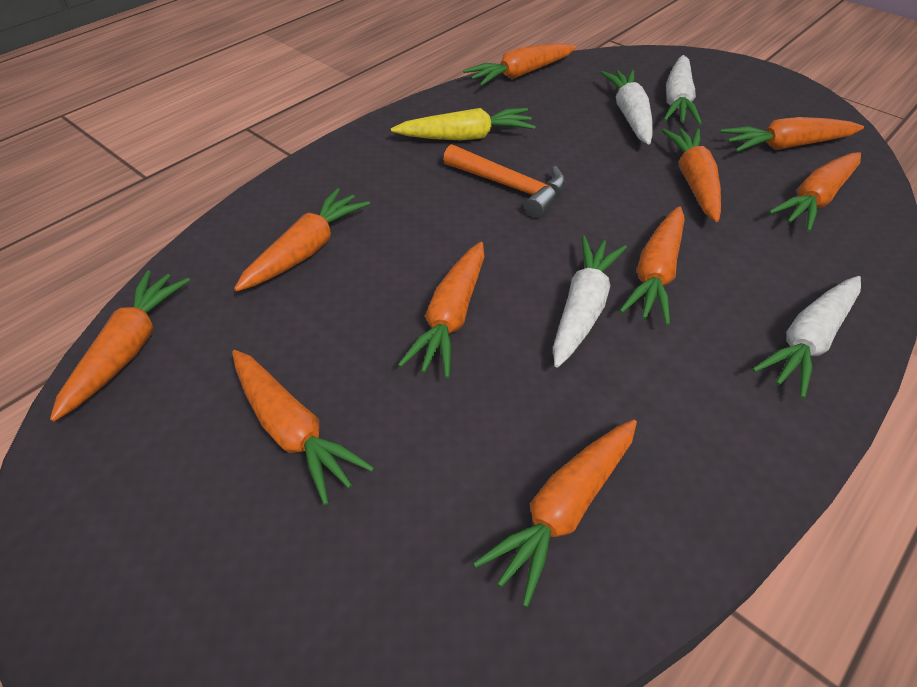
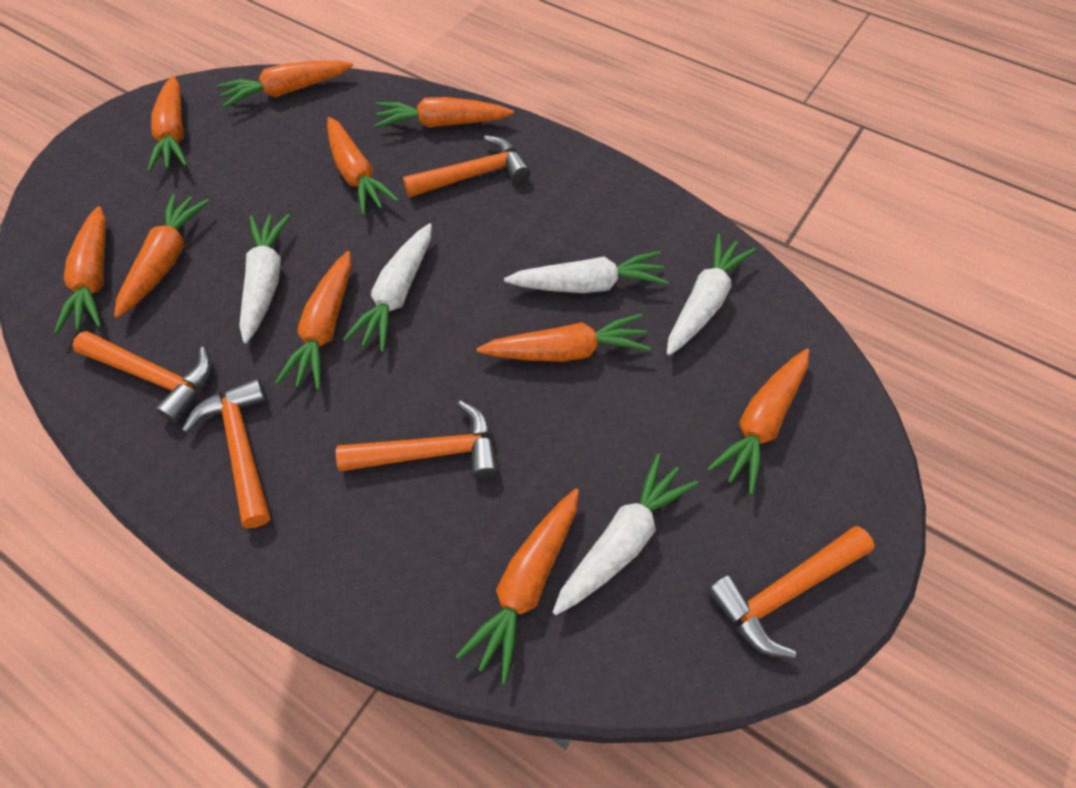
orange hammer: 1 -> 5
white carrot: 4 -> 5
yellow carrot: 1 -> 0

